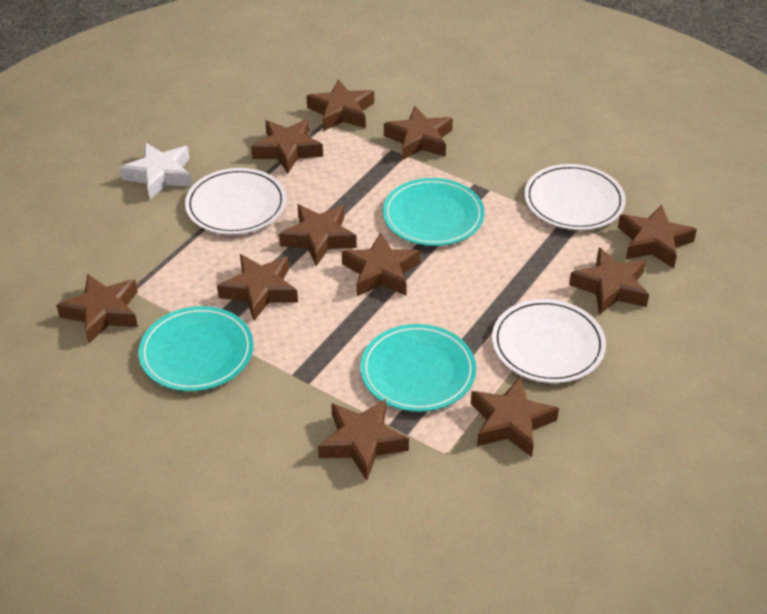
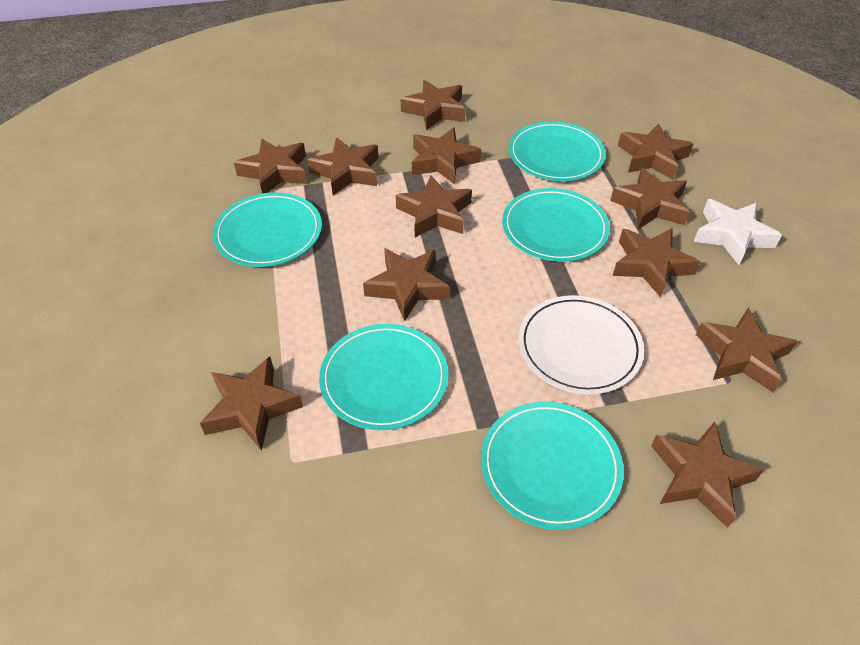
brown star: 11 -> 12
turquoise plate: 3 -> 5
white plate: 3 -> 1

